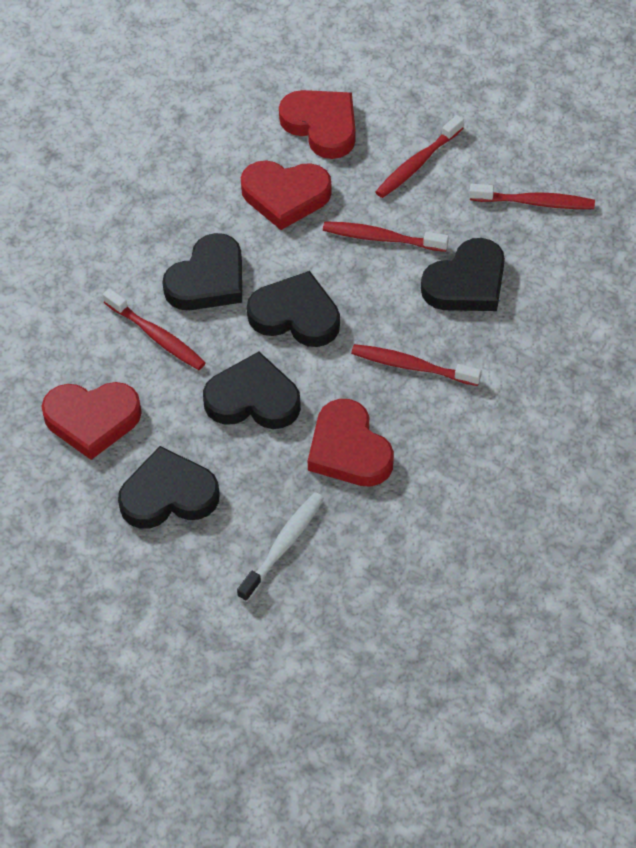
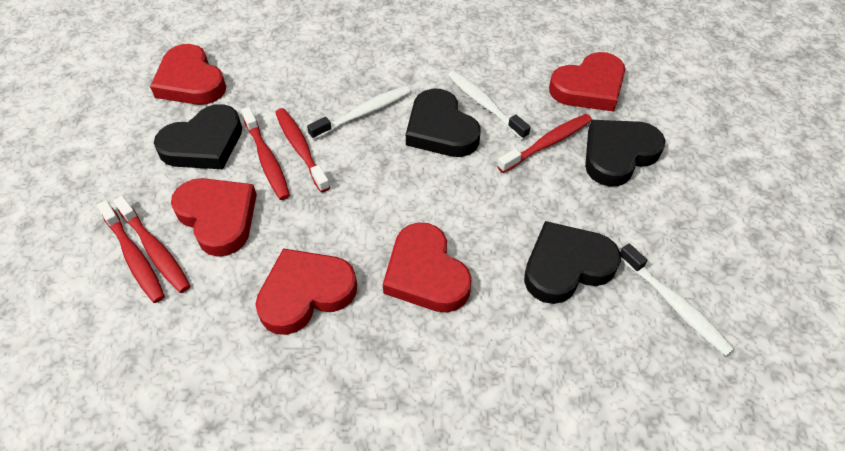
black heart: 5 -> 4
red heart: 4 -> 5
white toothbrush: 1 -> 3

